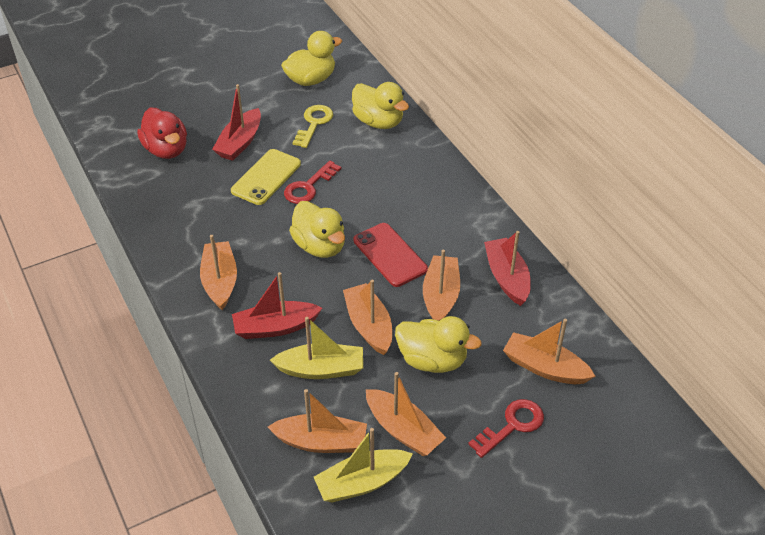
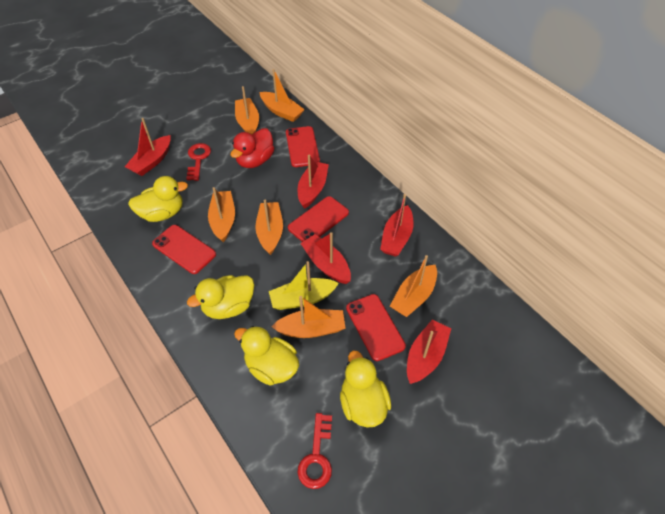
red boat: 3 -> 5
red phone: 1 -> 4
yellow boat: 2 -> 1
yellow key: 1 -> 0
yellow phone: 1 -> 0

